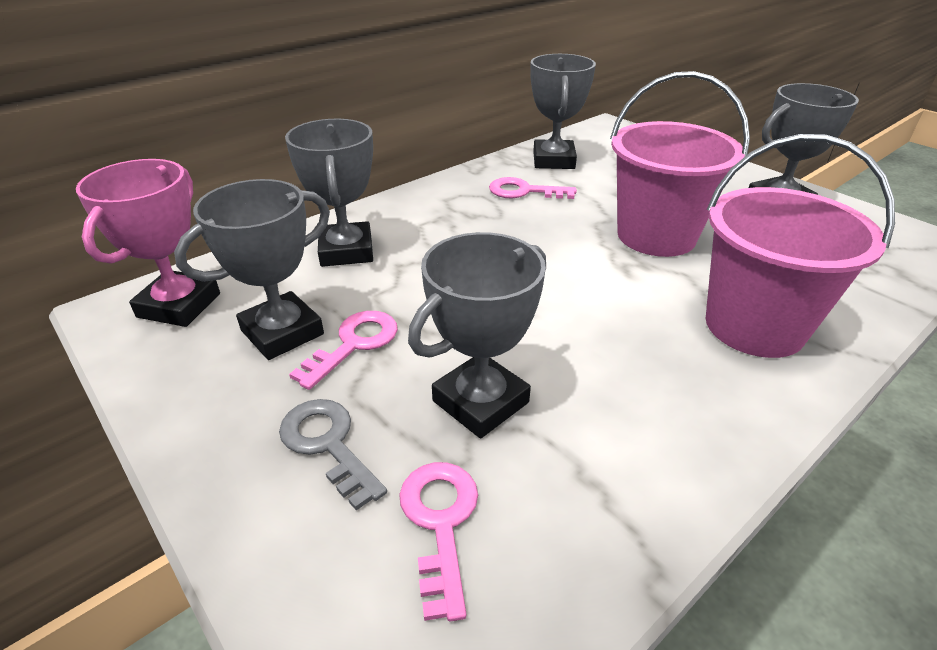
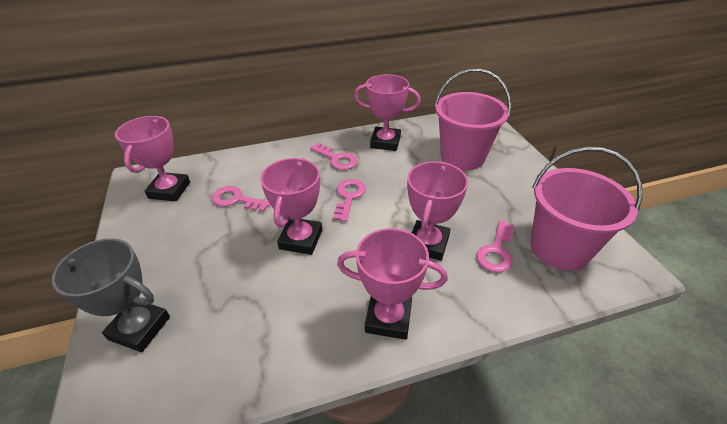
grey key: 1 -> 0
grey trophy: 5 -> 1
pink key: 3 -> 4
pink trophy: 1 -> 5

